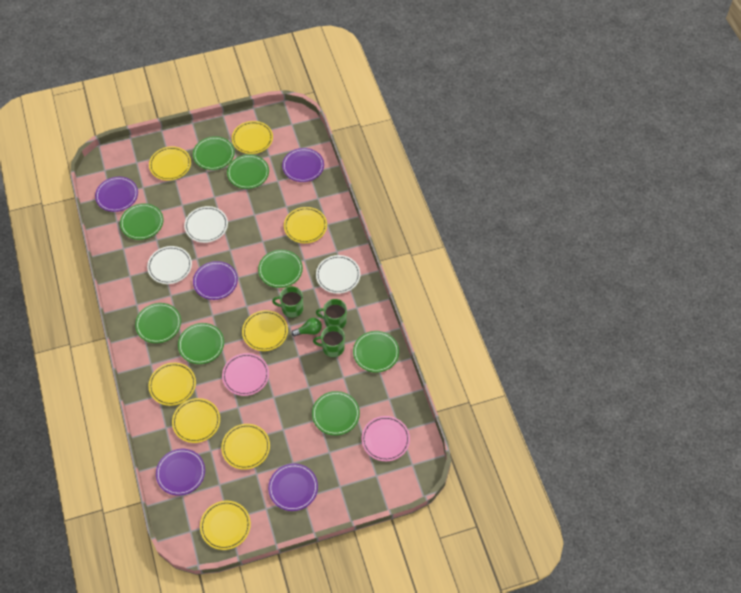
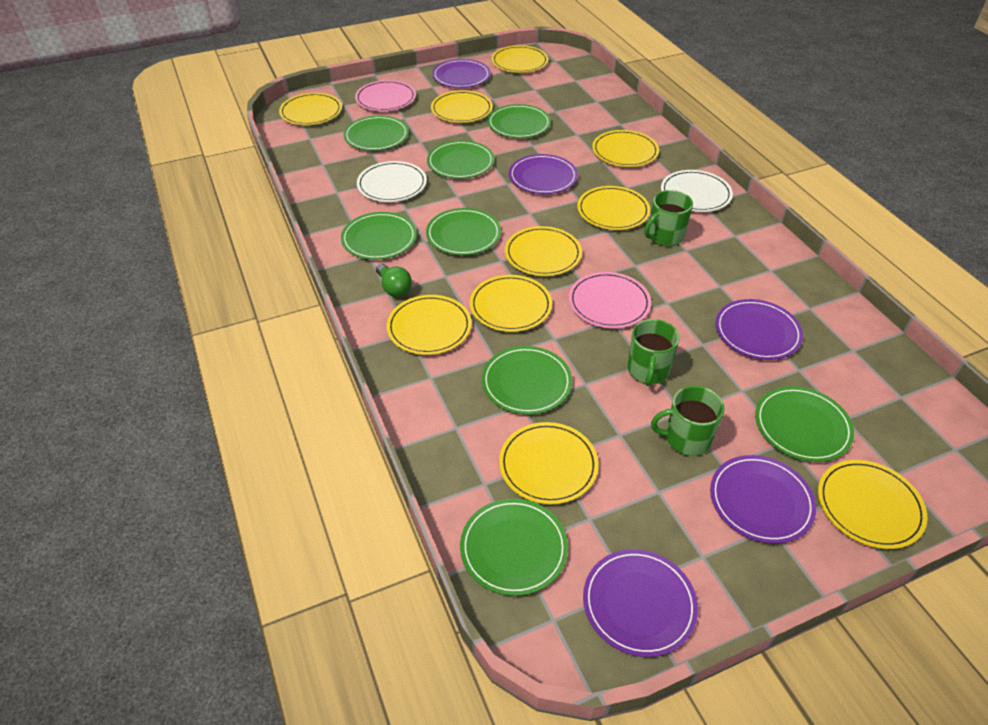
white plate: 3 -> 2
yellow plate: 8 -> 10

